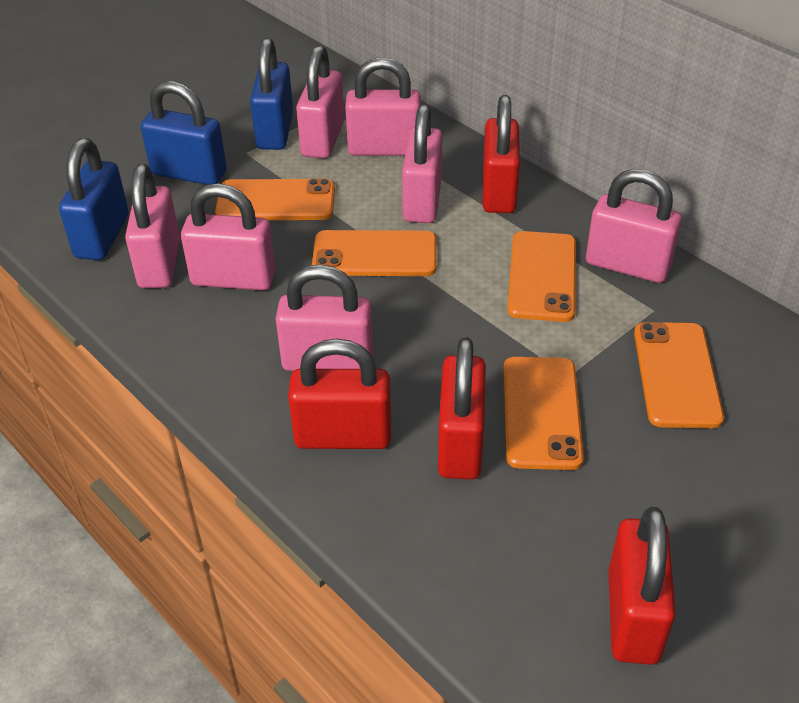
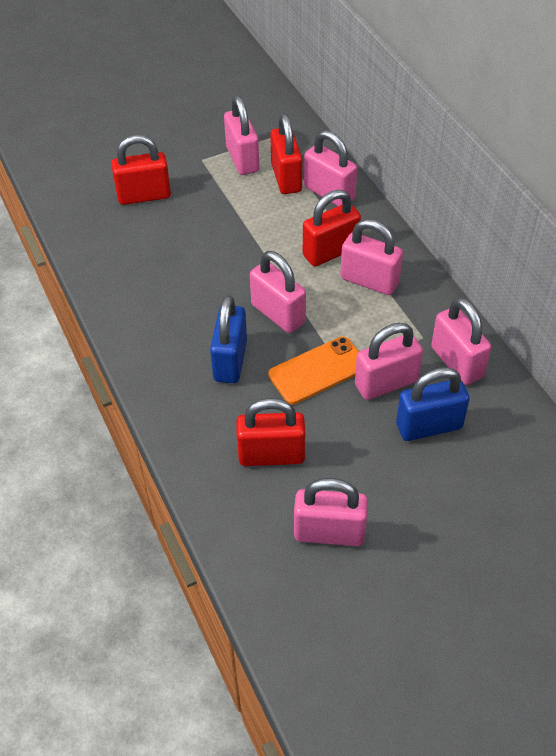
blue padlock: 3 -> 2
orange phone: 5 -> 1

